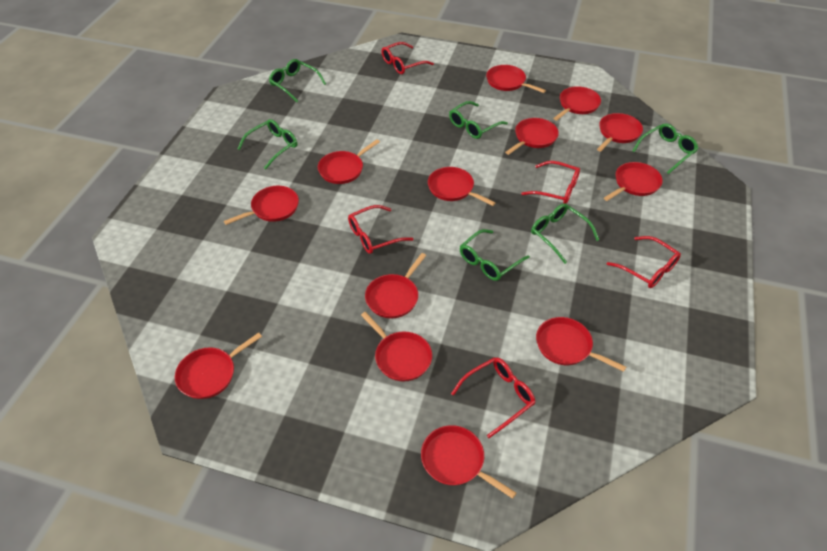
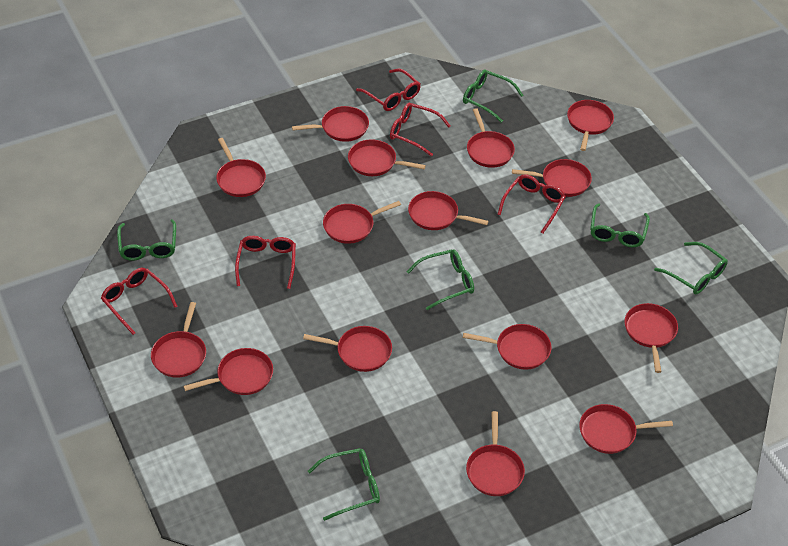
red pan: 13 -> 15

